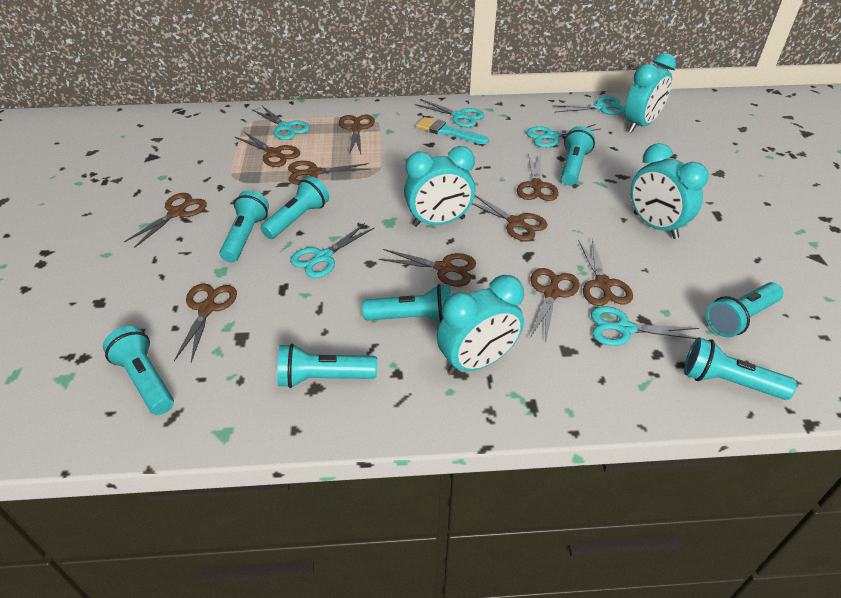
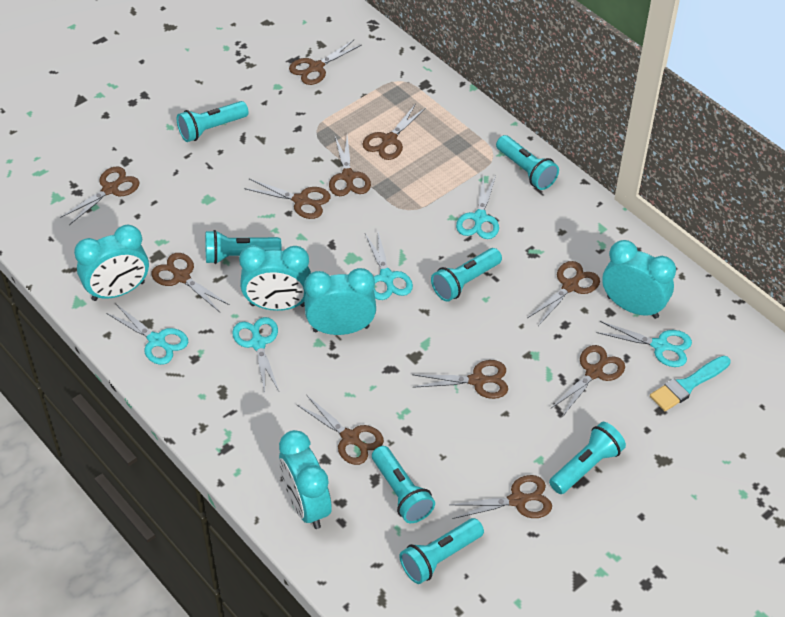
brown scissors: 10 -> 11
turquoise clock: 4 -> 5
turquoise flashlight: 8 -> 7
turquoise scissors: 6 -> 5

